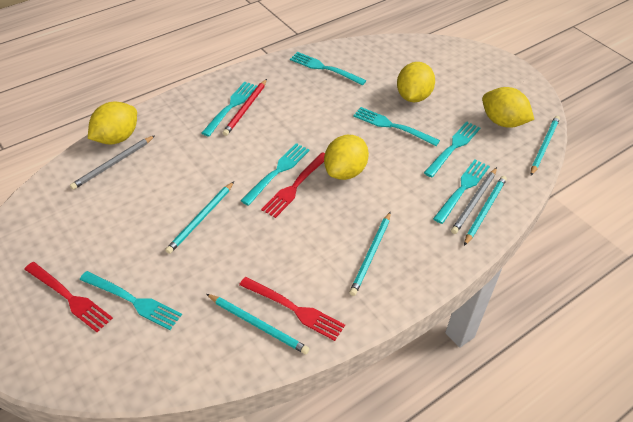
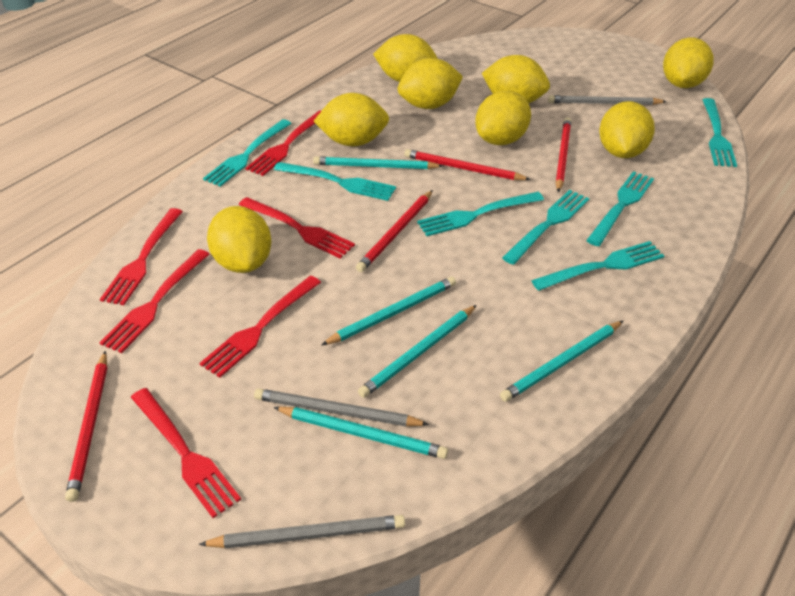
grey pencil: 2 -> 3
red fork: 3 -> 6
red pencil: 1 -> 4
yellow lemon: 4 -> 8

